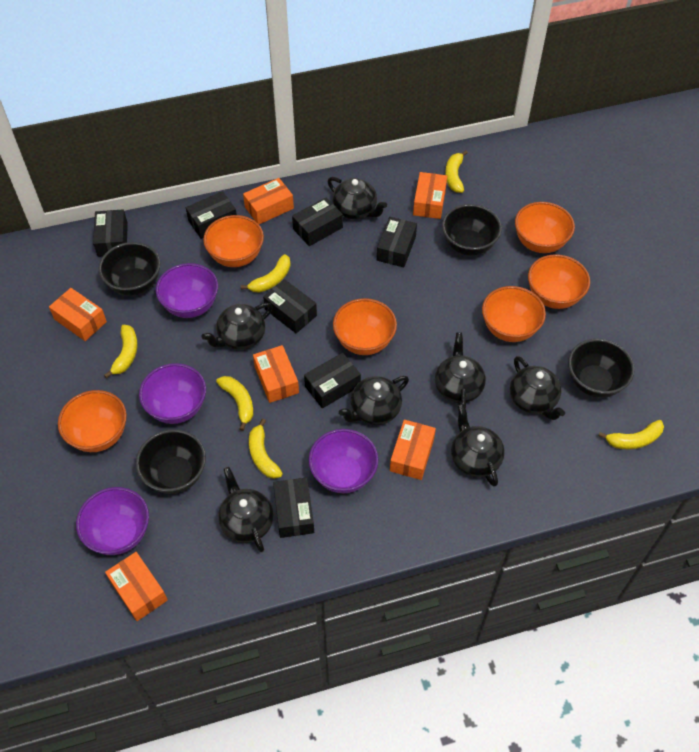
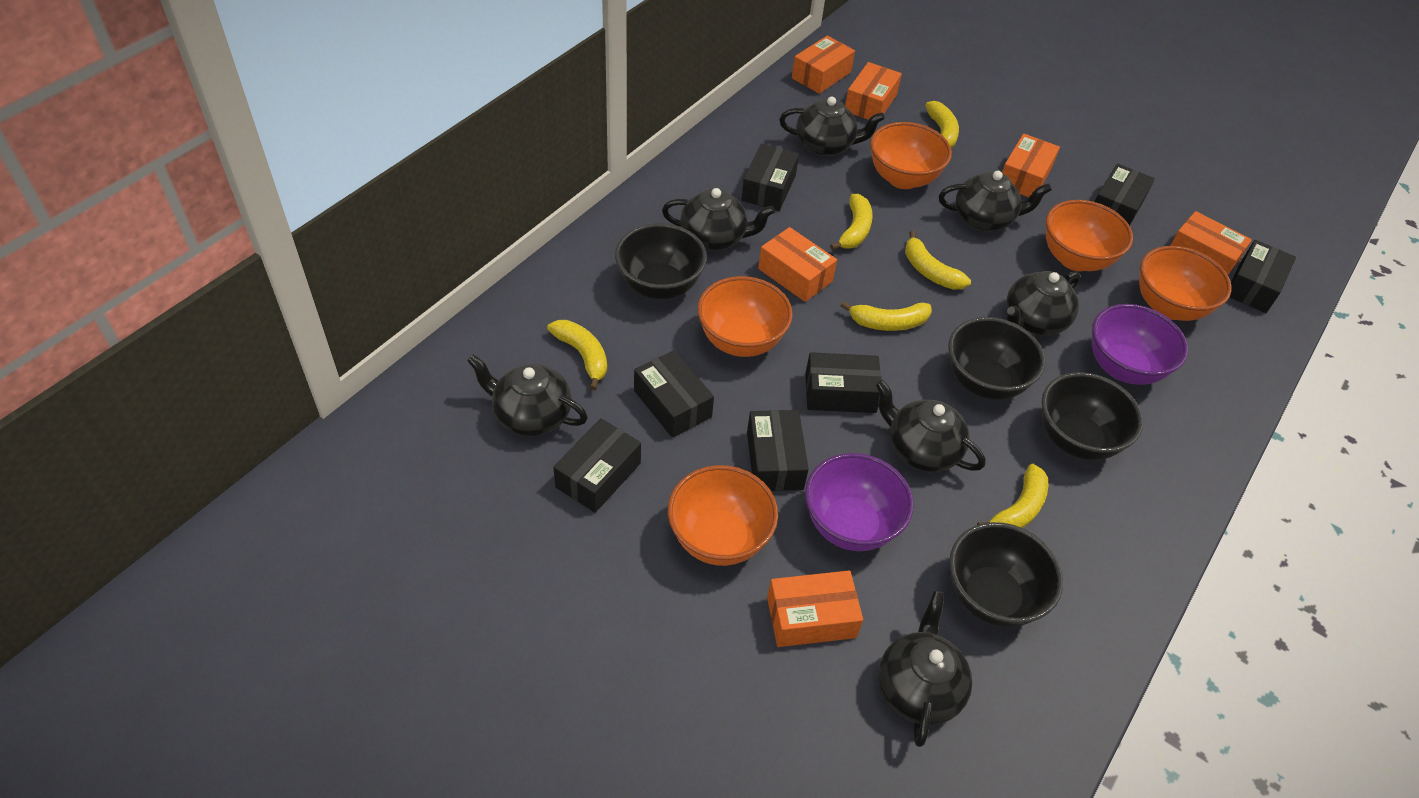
orange bowl: 6 -> 5
purple bowl: 4 -> 2

